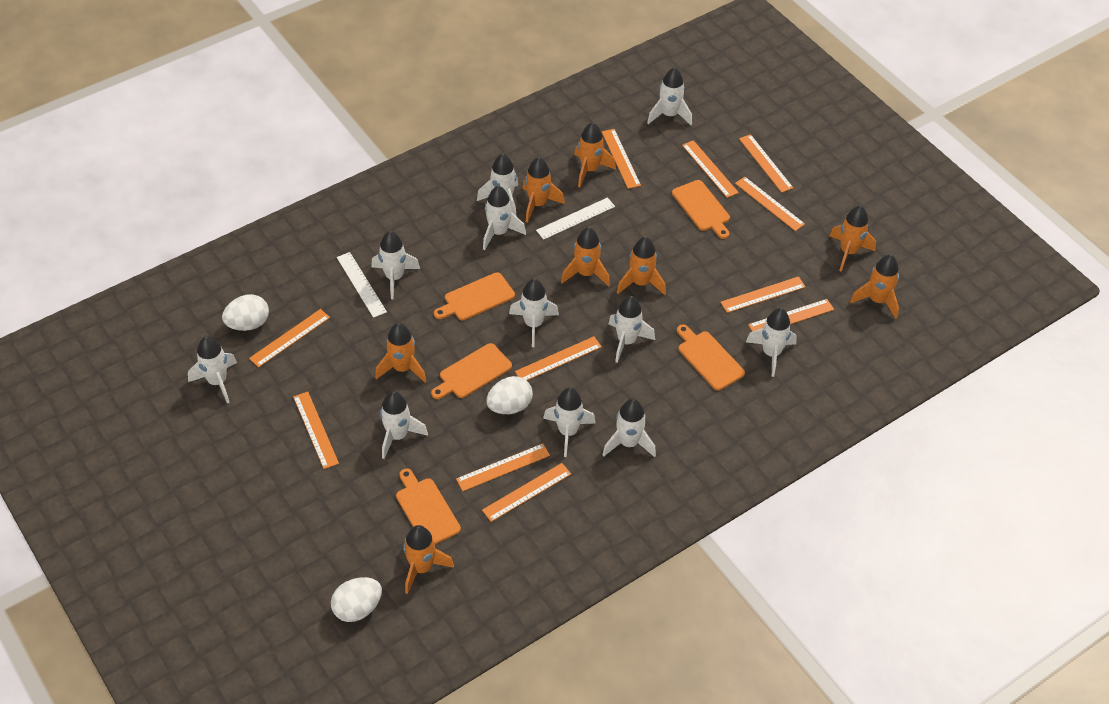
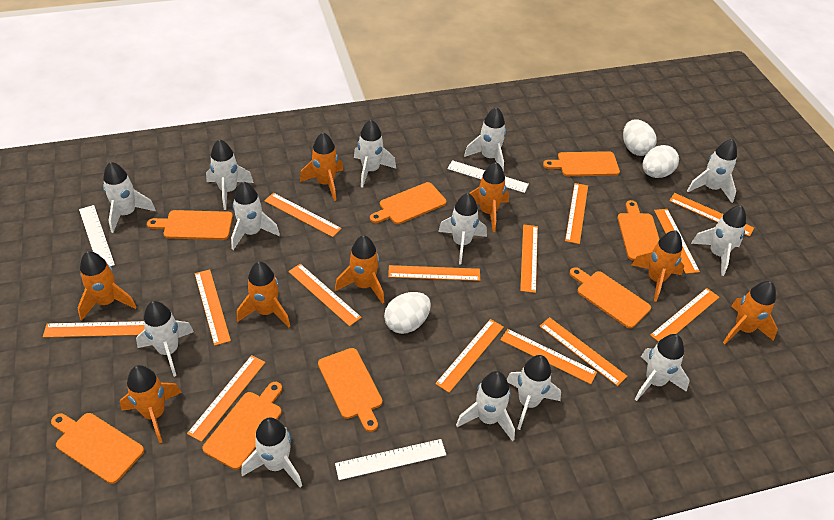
orange cutting board: 5 -> 8
orange ruler: 11 -> 14
white rocket: 11 -> 13
white ruler: 2 -> 3

